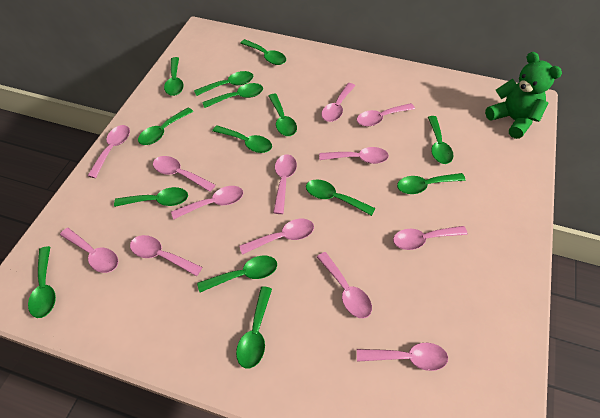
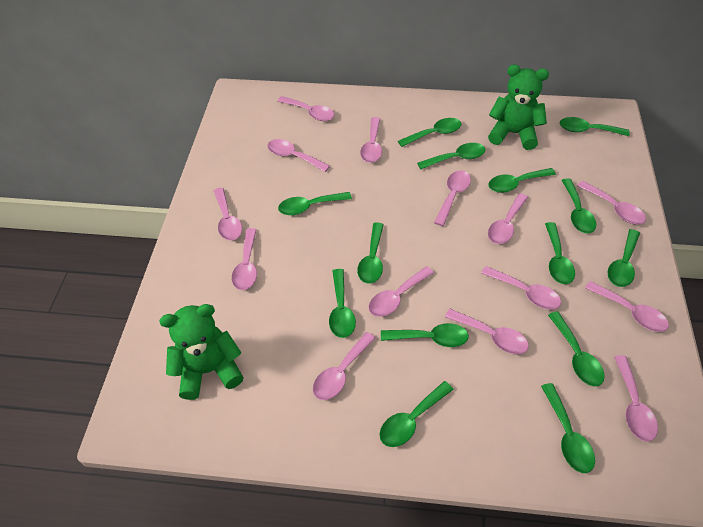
green teddy bear: 1 -> 2
pink spoon: 13 -> 14

